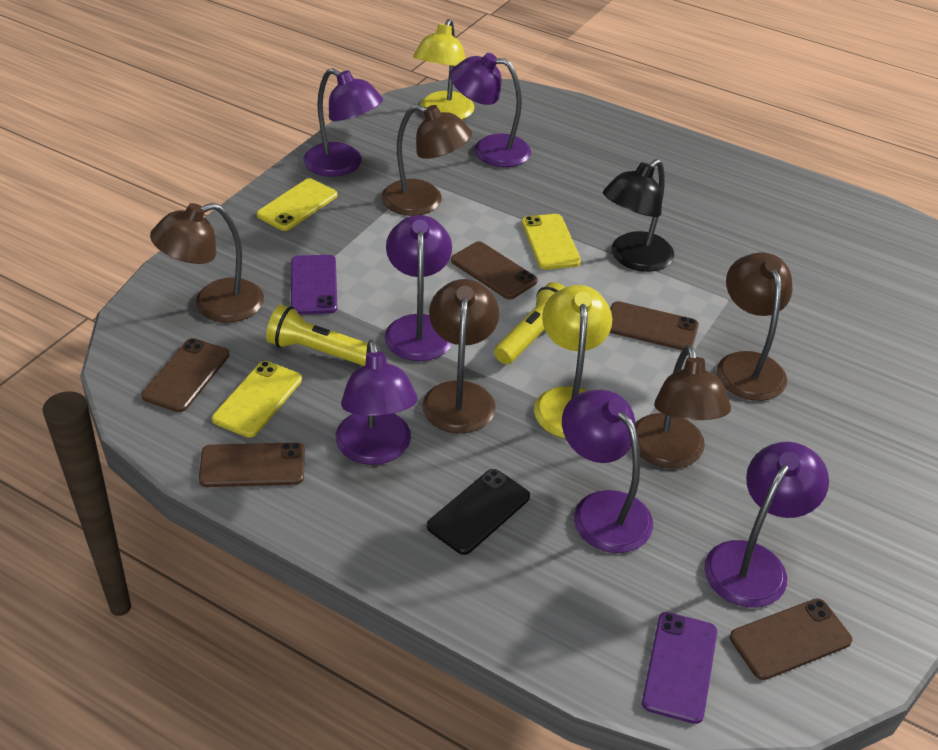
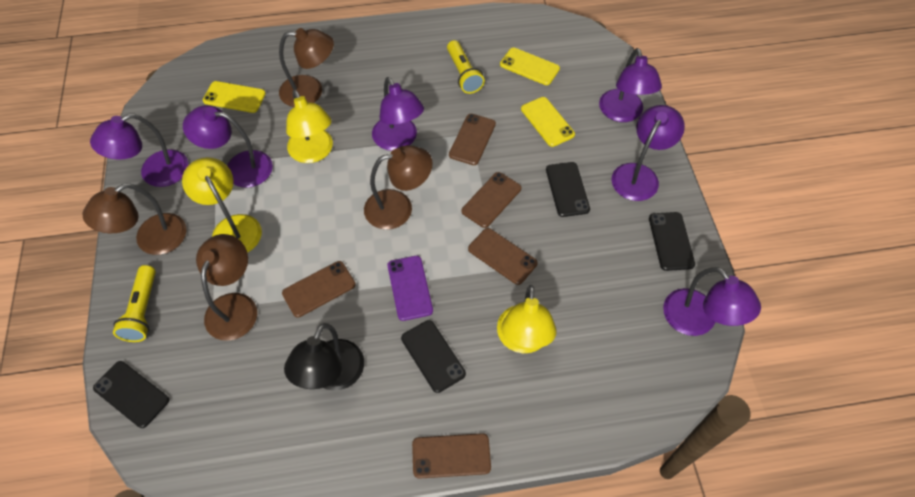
black phone: 1 -> 4
brown lamp: 5 -> 4
purple phone: 2 -> 1
yellow lamp: 2 -> 3

